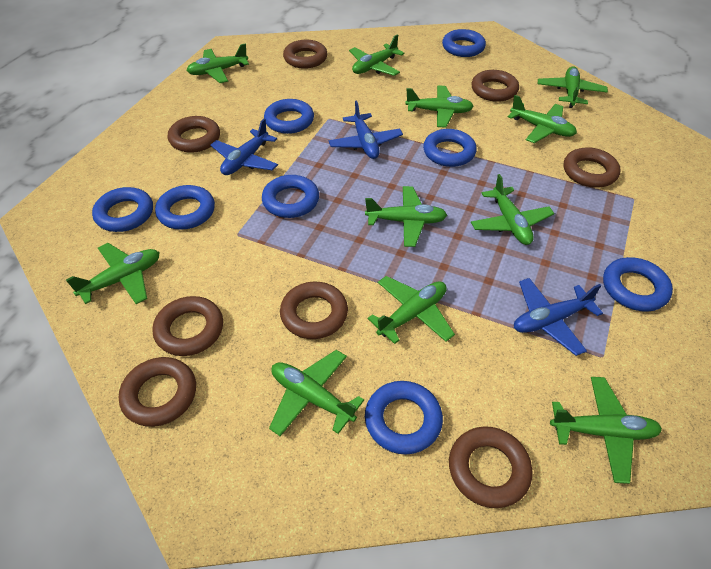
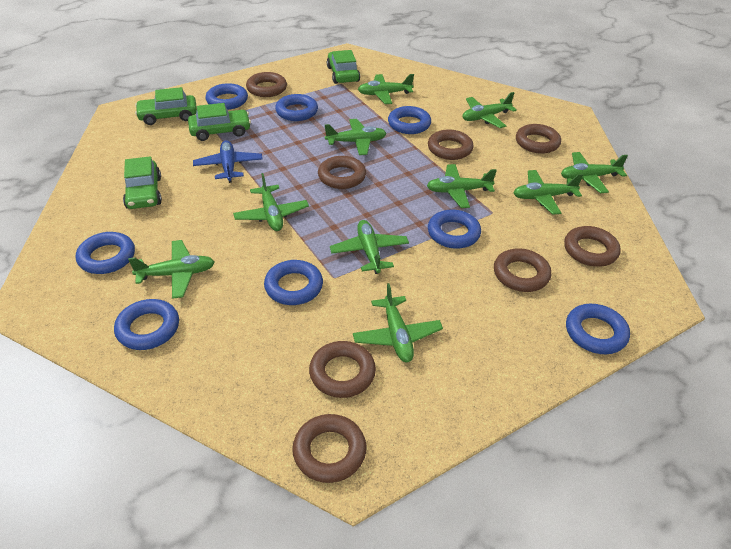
blue plane: 3 -> 1
green car: 0 -> 4
green plane: 11 -> 10

